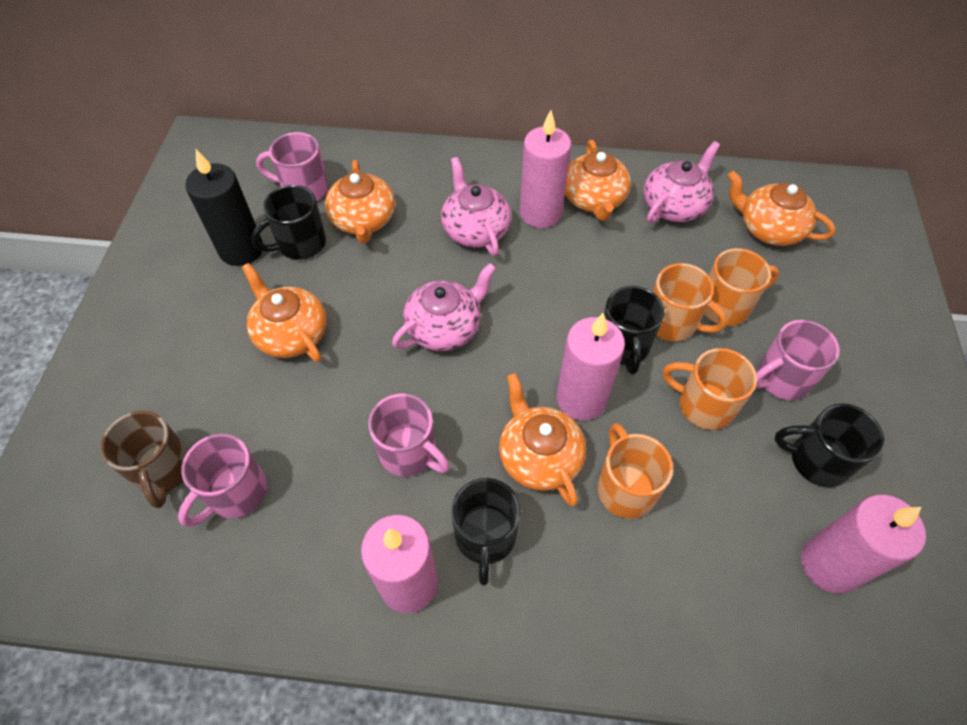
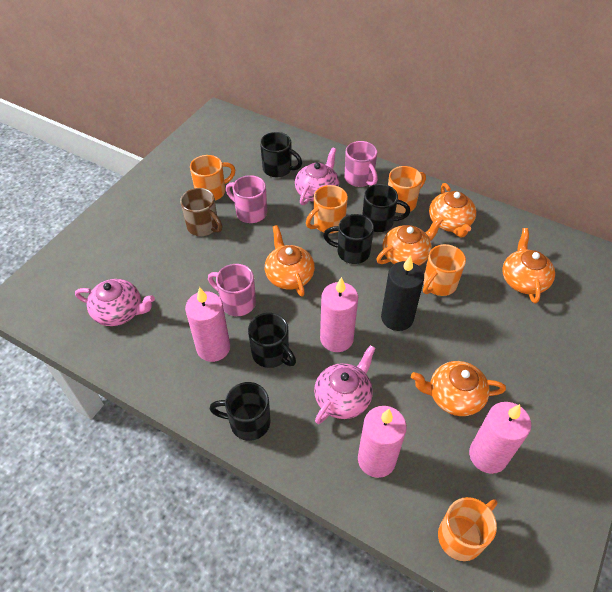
black mug: 4 -> 5
orange mug: 4 -> 5
pink mug: 4 -> 3

